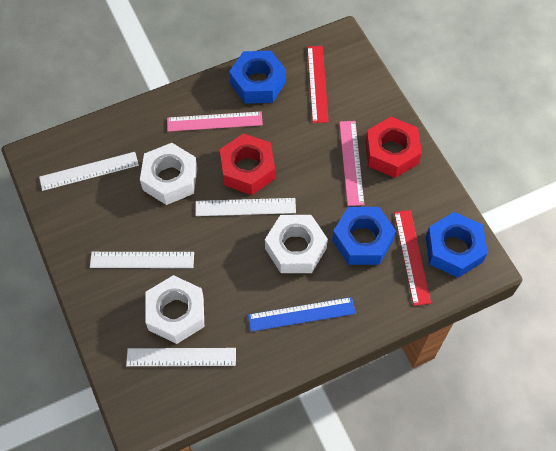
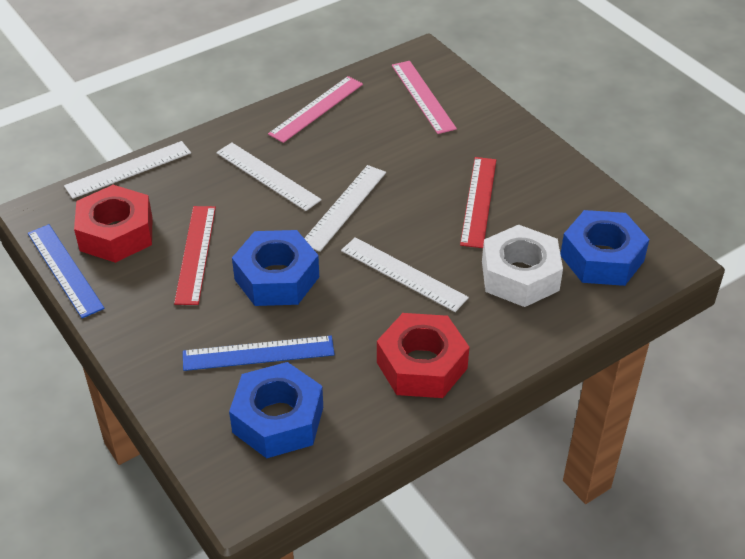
blue ruler: 1 -> 2
white nut: 3 -> 1

